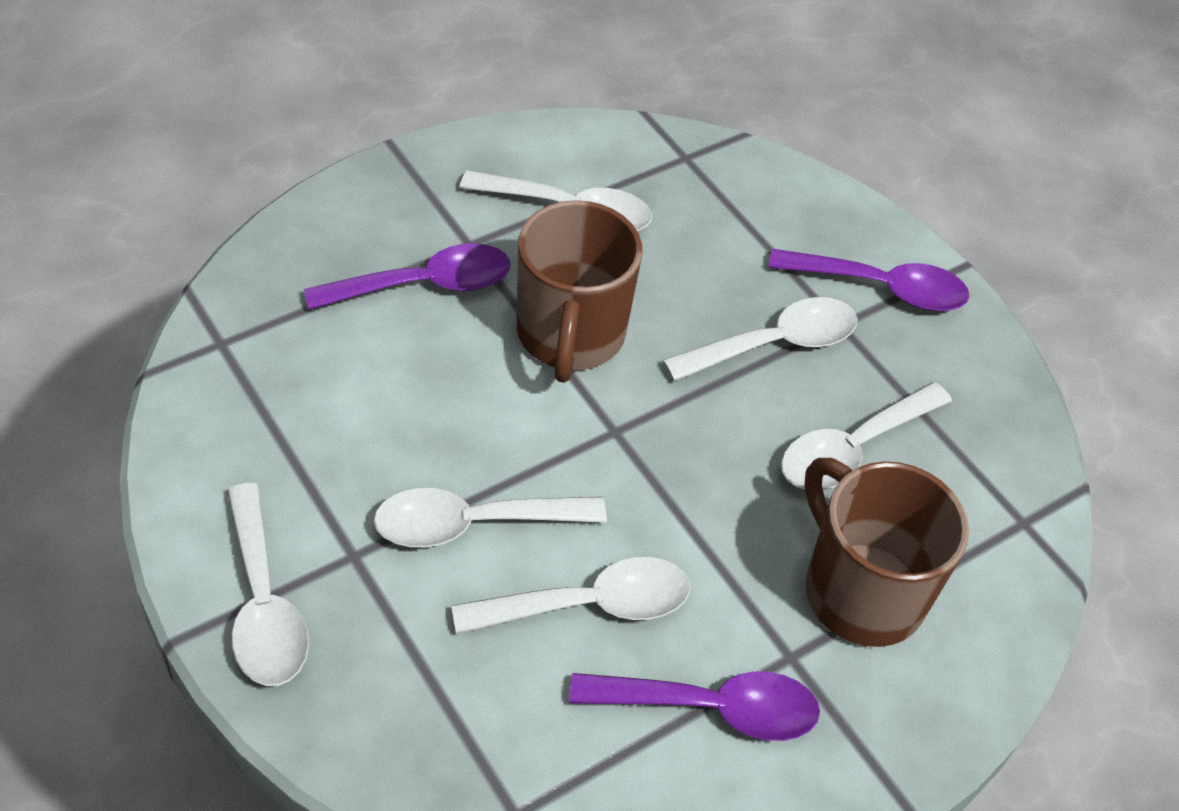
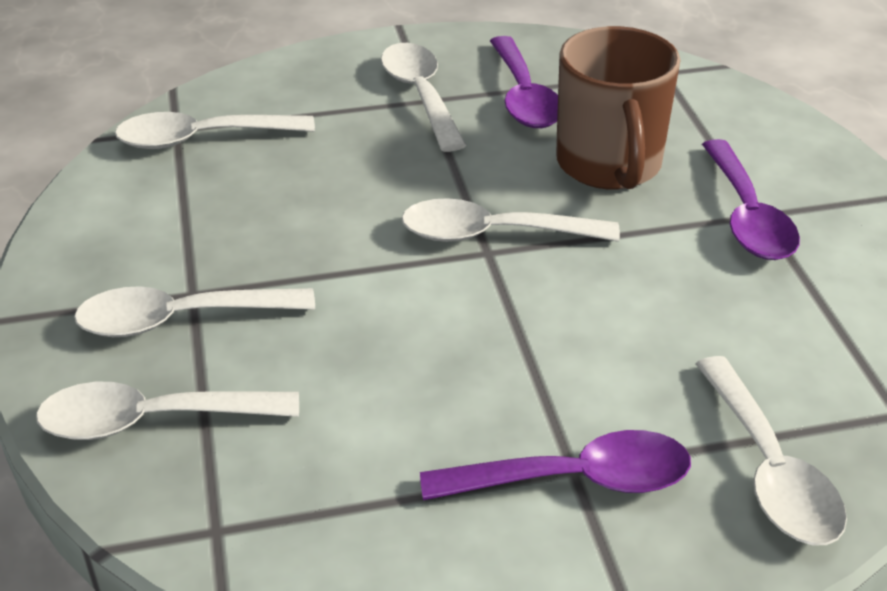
brown mug: 2 -> 1

